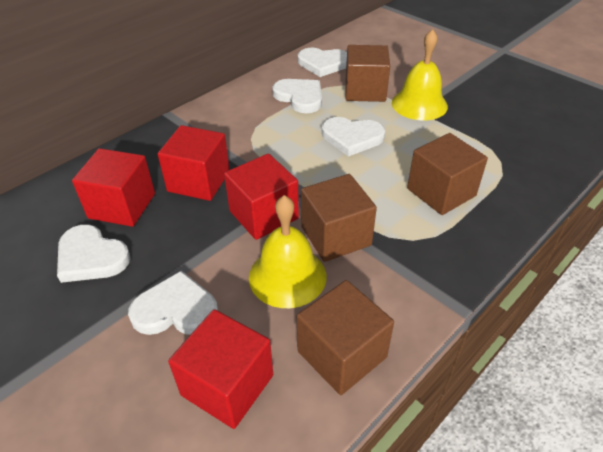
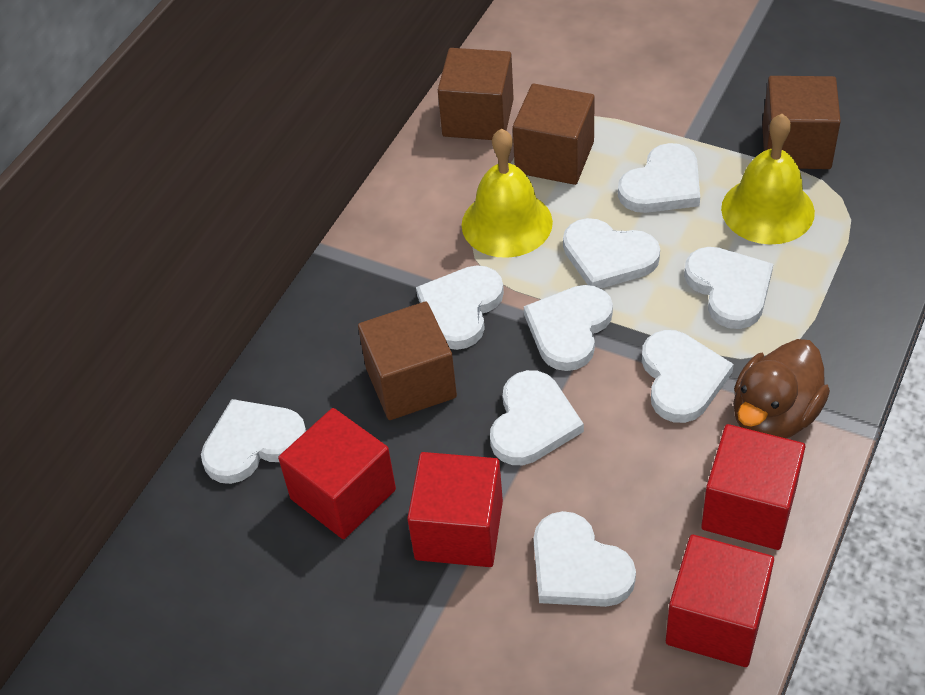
brown duck: 0 -> 1
white heart: 5 -> 9

